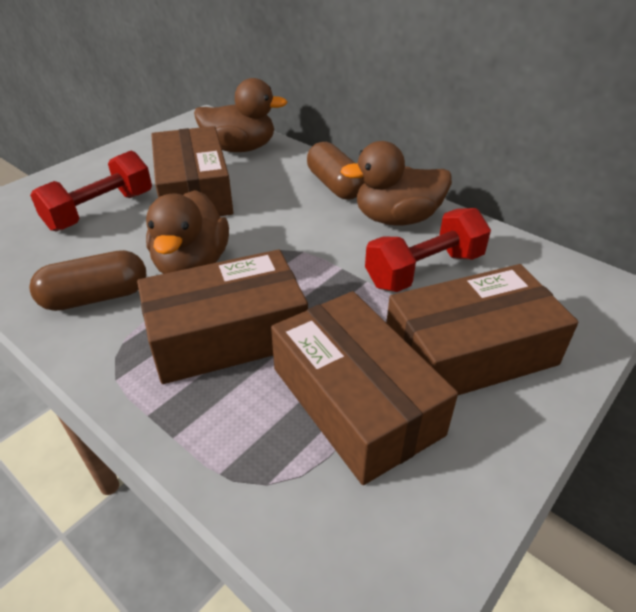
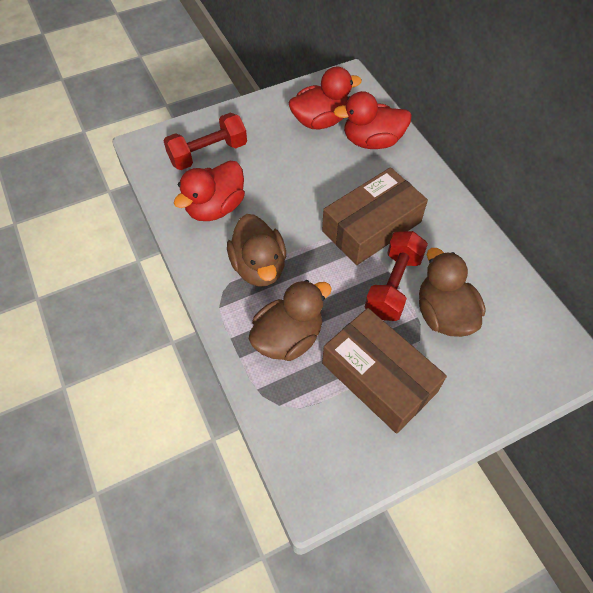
brown box: 4 -> 2
brown capsule: 2 -> 0
red duck: 0 -> 3

